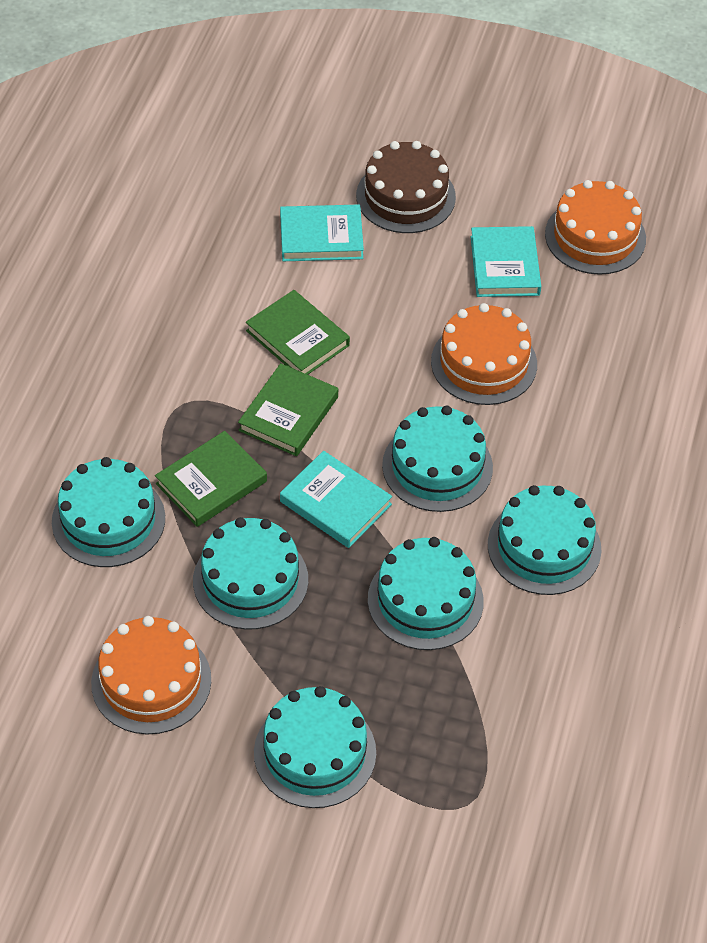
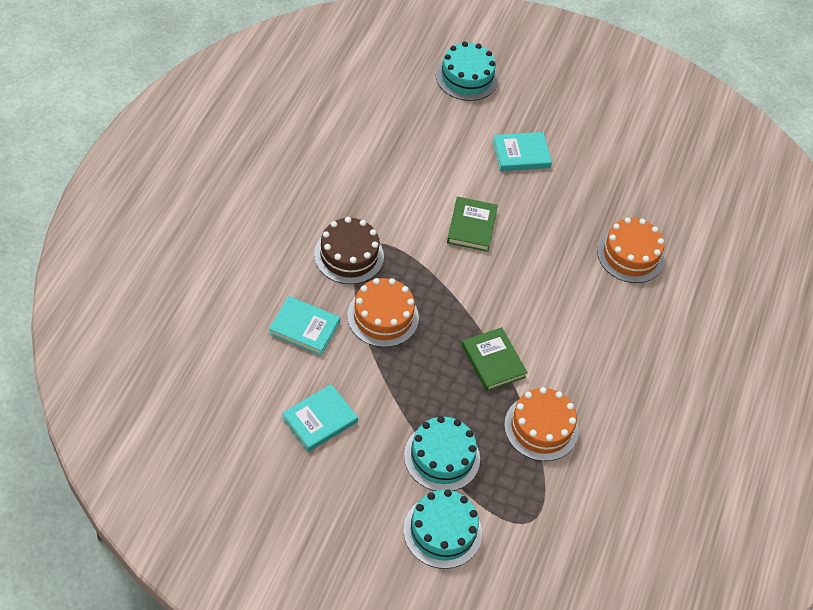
green book: 3 -> 2
turquoise cake: 6 -> 3

